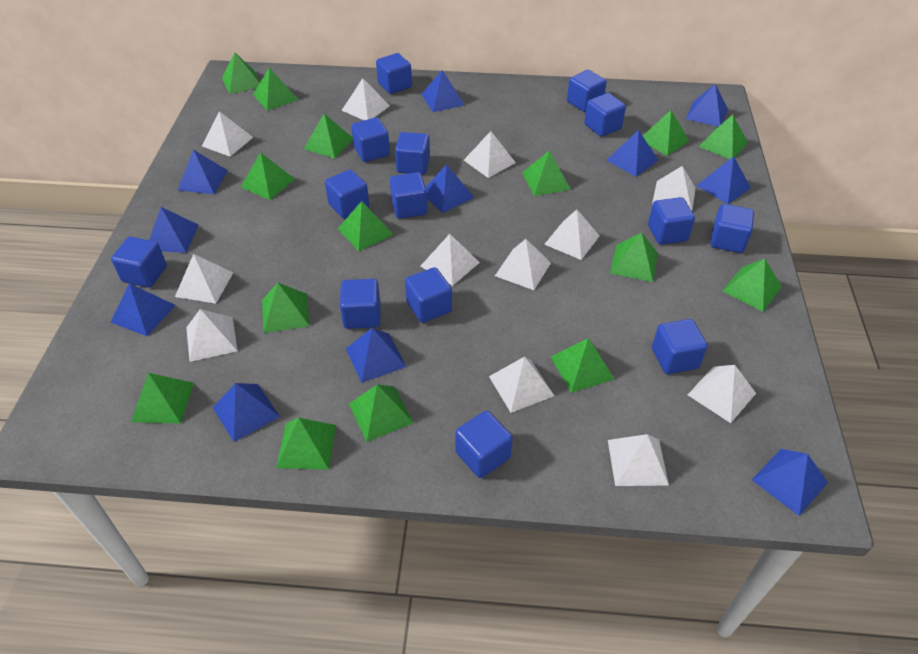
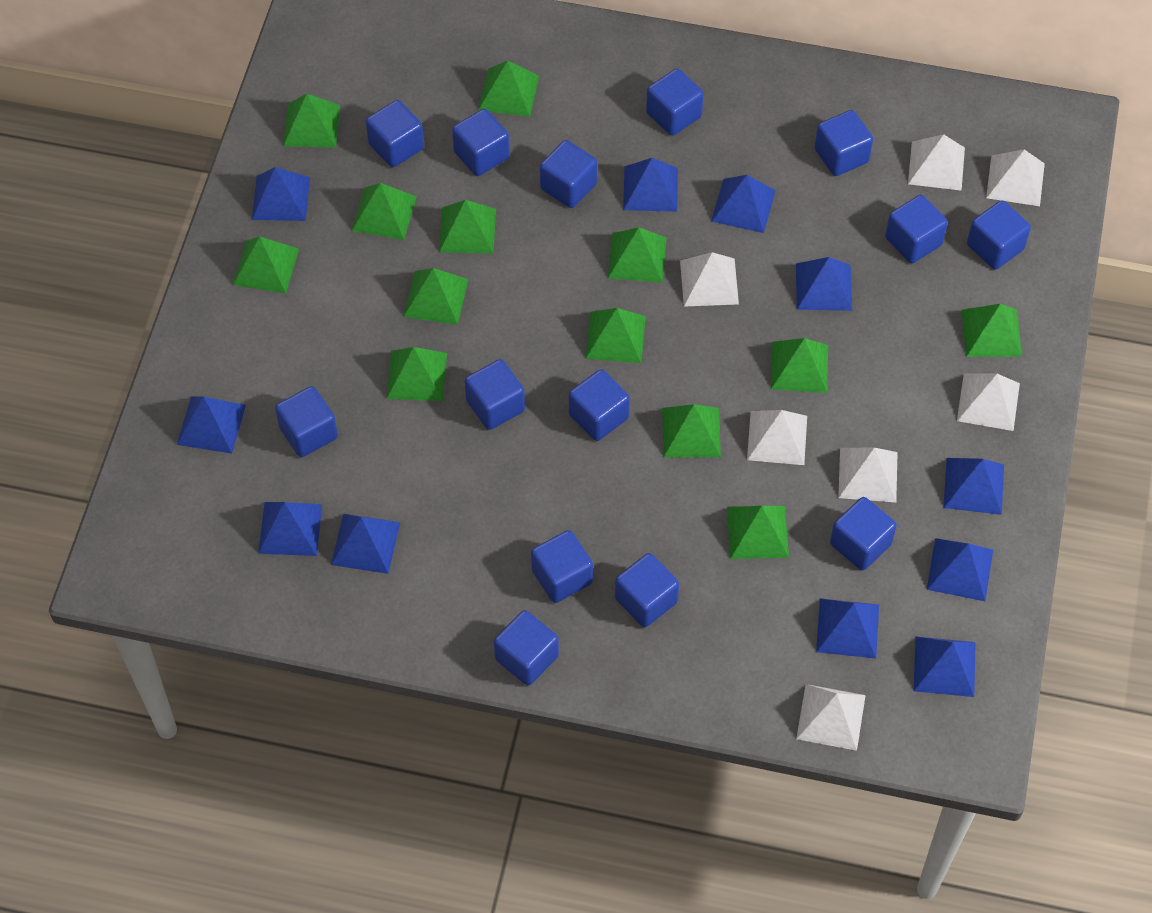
green pyramid: 15 -> 13
white pyramid: 12 -> 7

